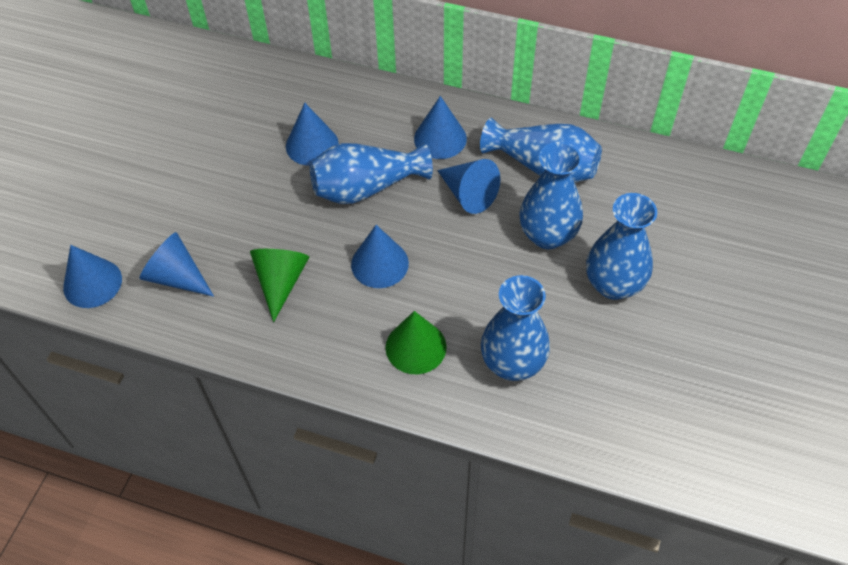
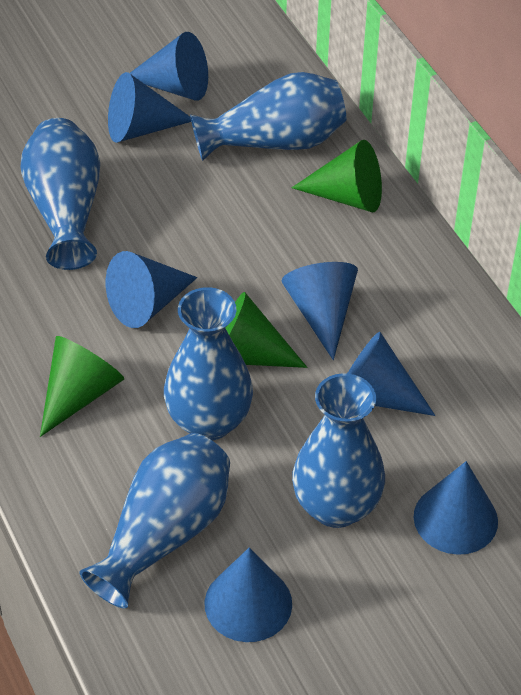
blue cone: 6 -> 7
green cone: 2 -> 3

